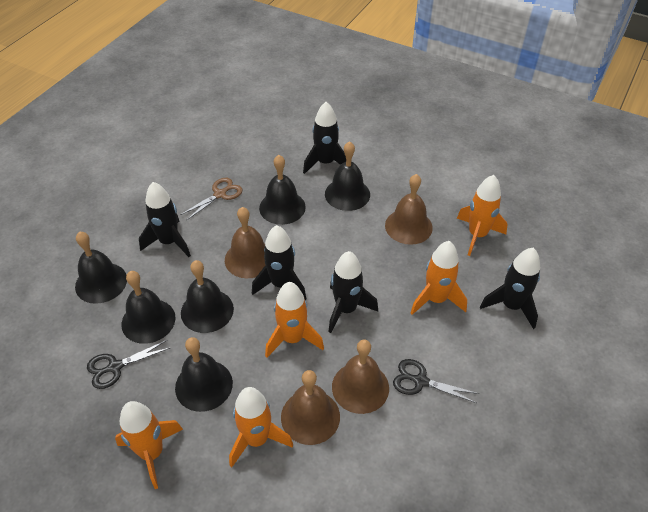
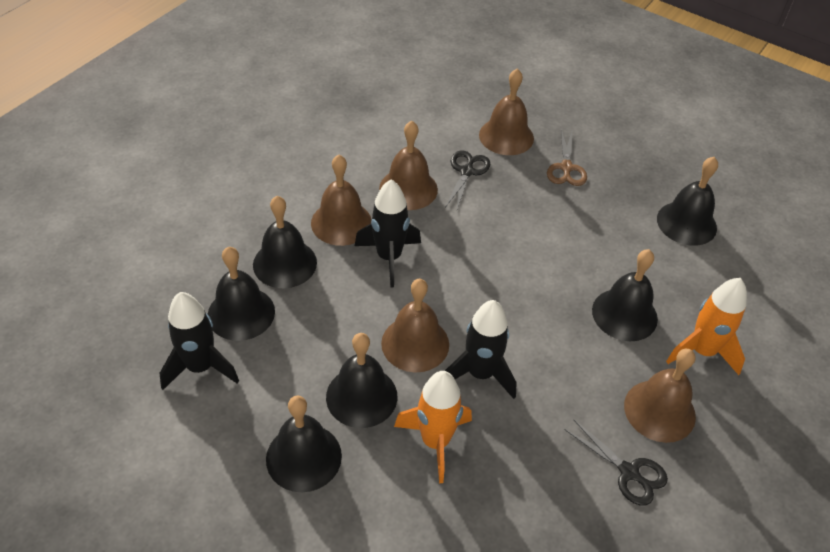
black rocket: 5 -> 3
brown bell: 4 -> 5
orange rocket: 5 -> 2

